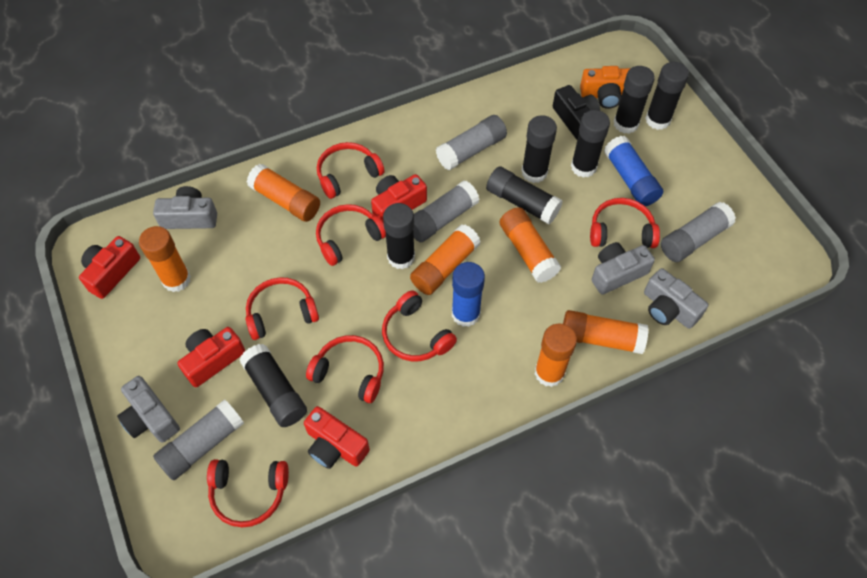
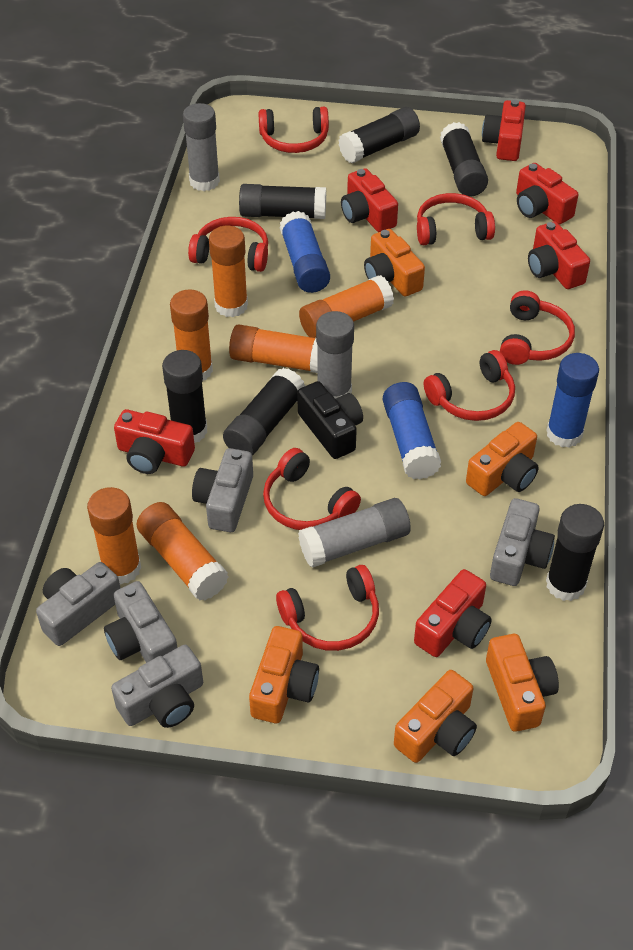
black glue stick: 7 -> 6
blue glue stick: 2 -> 3
grey camera: 4 -> 5
grey glue stick: 4 -> 3
orange camera: 1 -> 5
red camera: 4 -> 6

